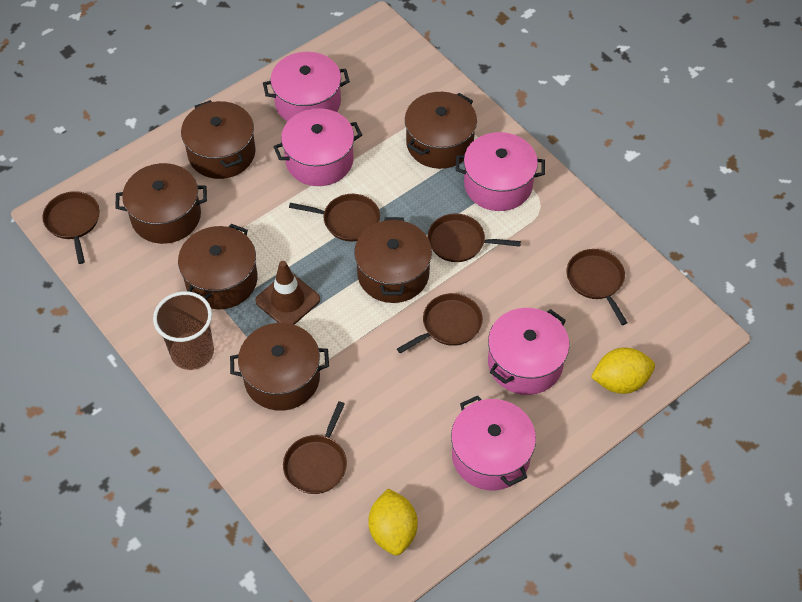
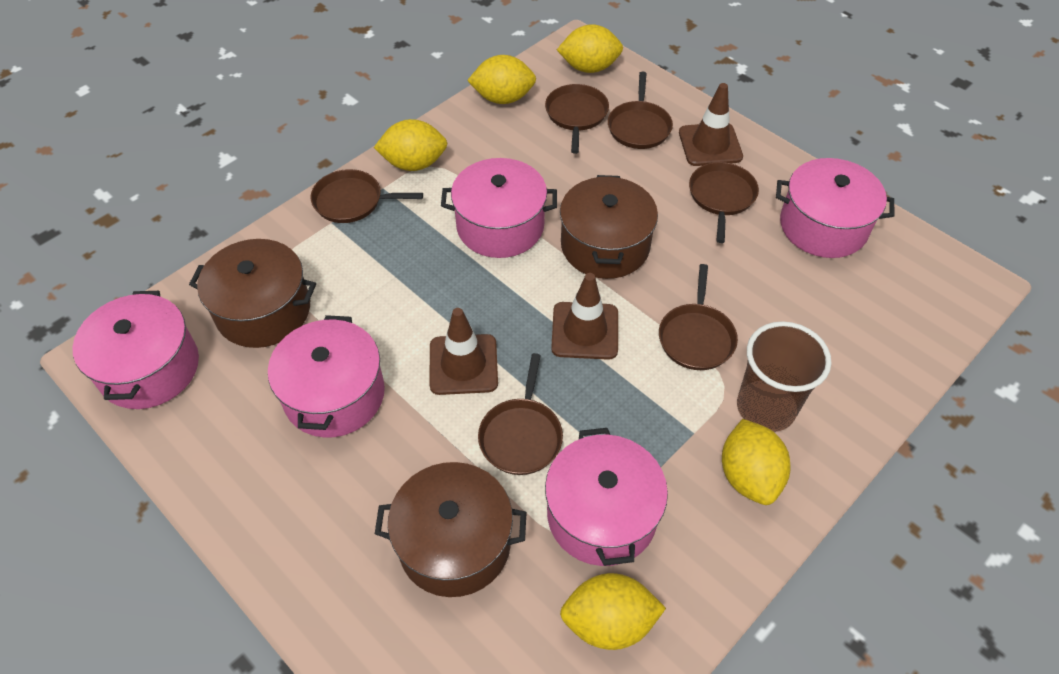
brown pot: 6 -> 3
brown traffic cone: 1 -> 3
yellow lemon: 2 -> 5

